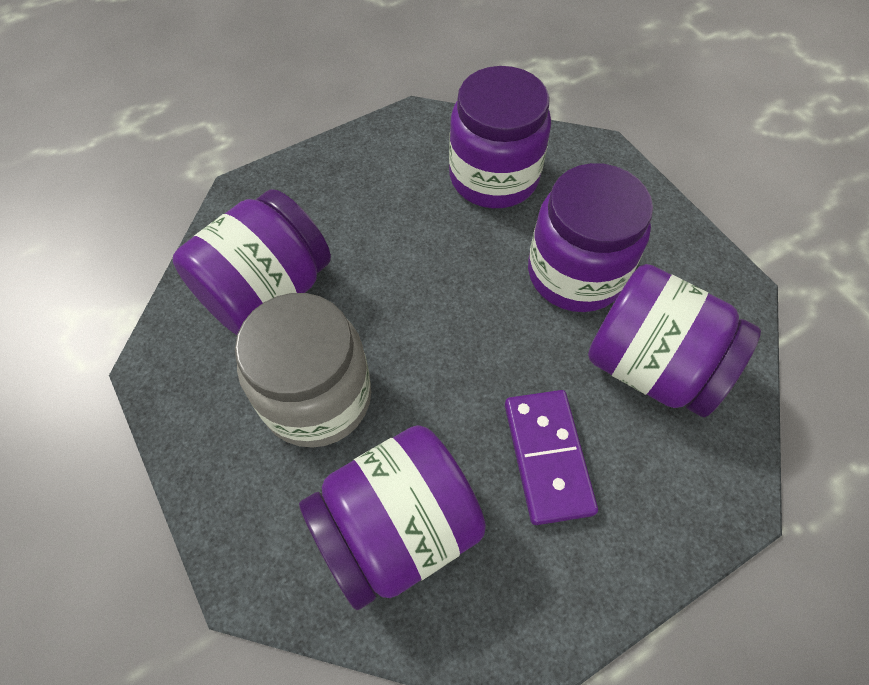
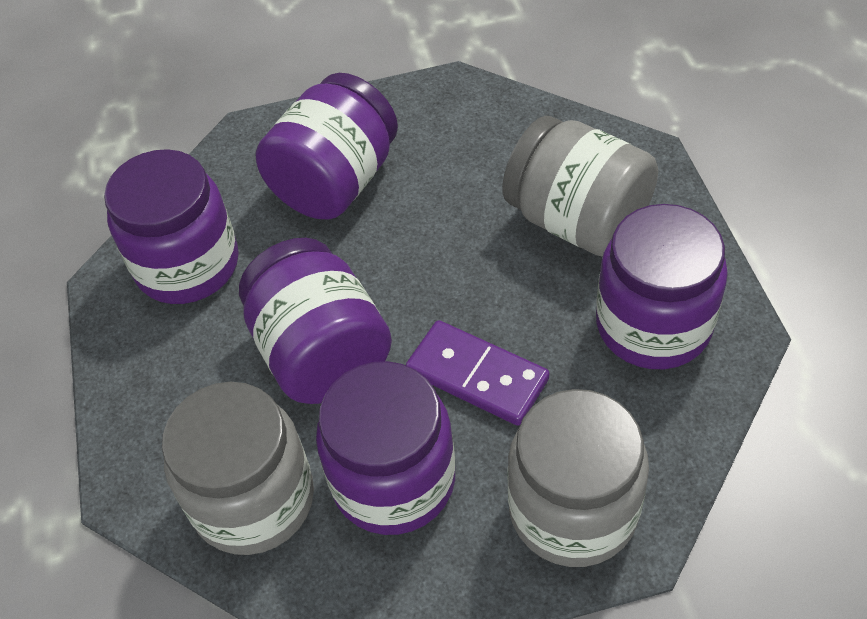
grey jar: 1 -> 3

